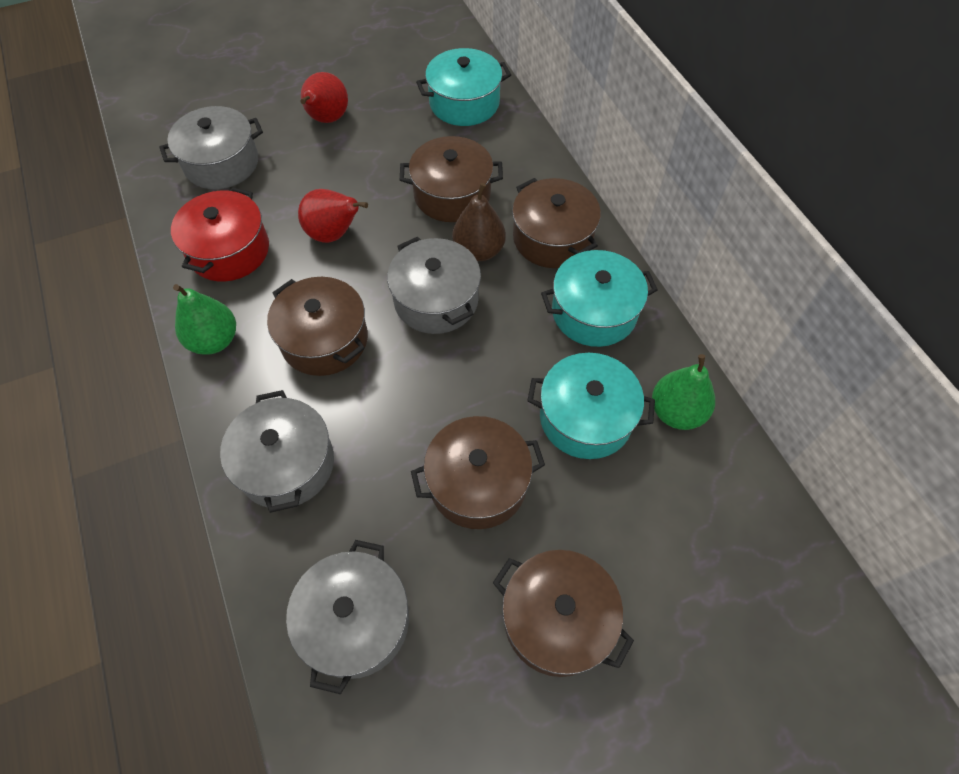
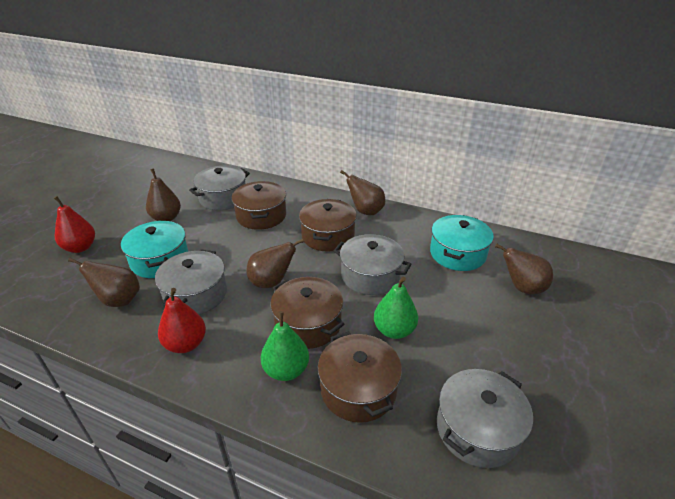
brown pear: 1 -> 5
brown pot: 5 -> 4
red pot: 1 -> 0
turquoise pot: 3 -> 2

